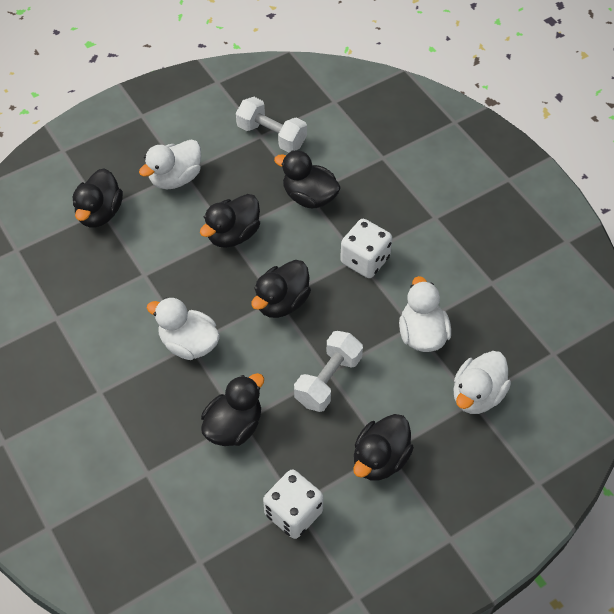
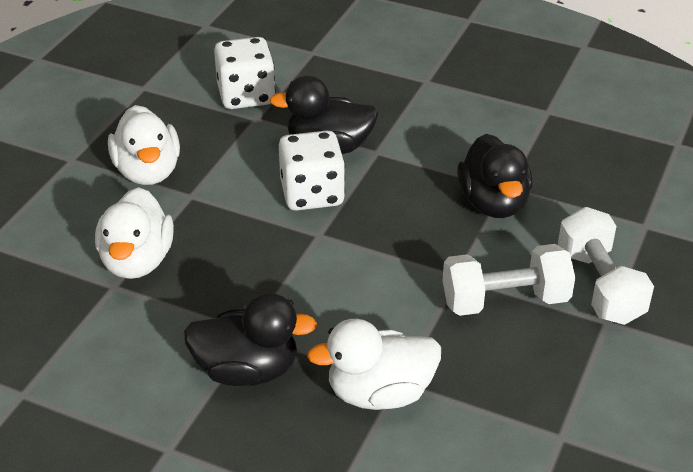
black duck: 6 -> 3
white duck: 4 -> 3

